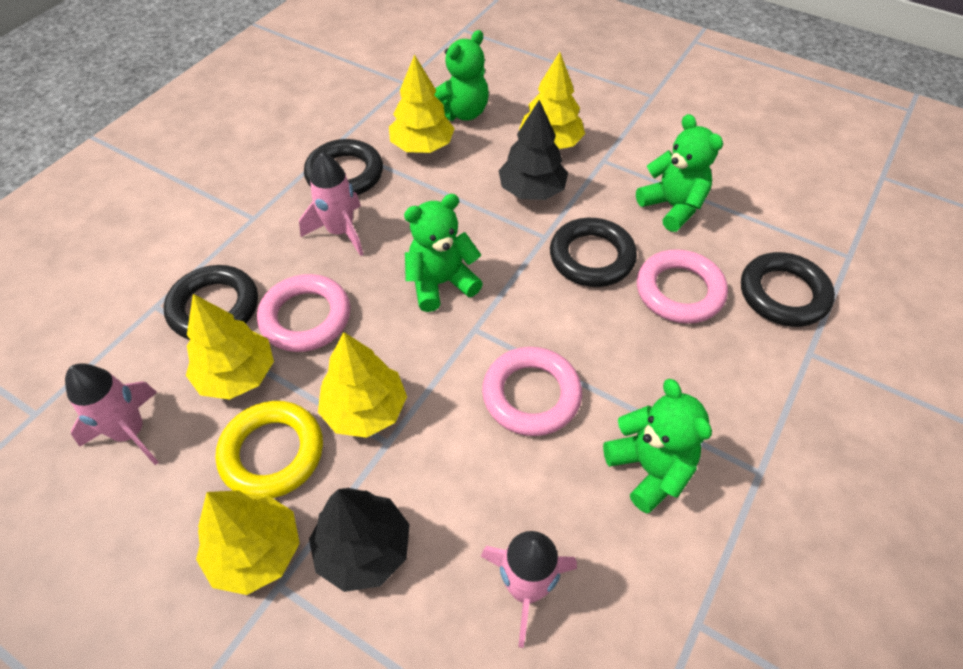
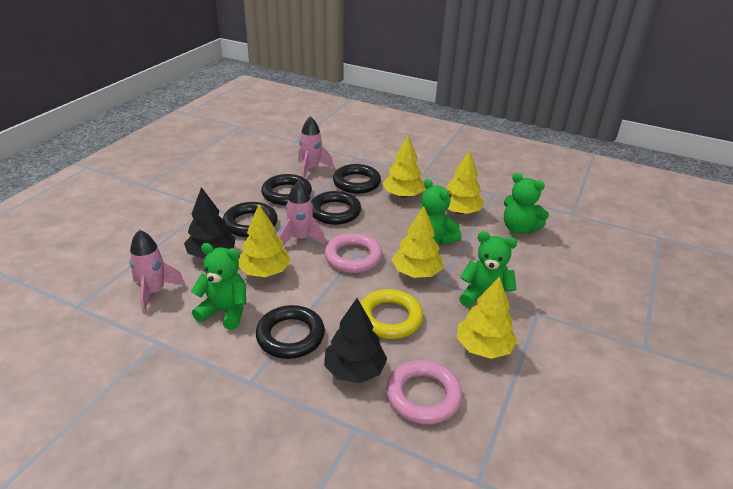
black ring: 4 -> 5
pink ring: 3 -> 2

